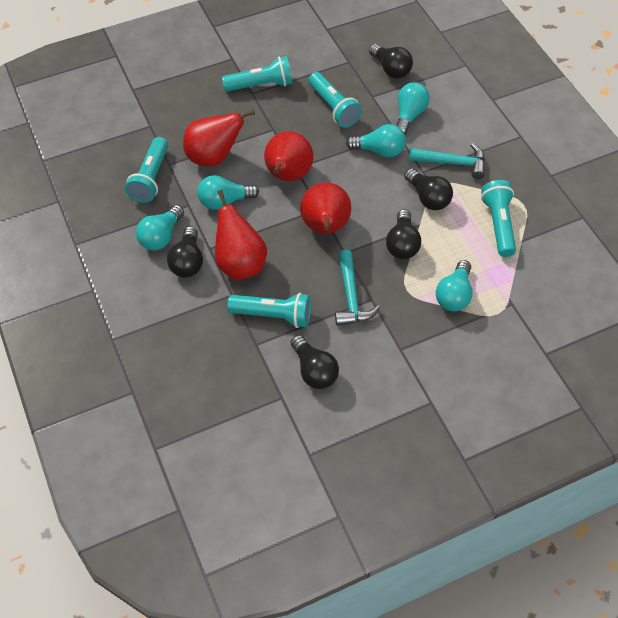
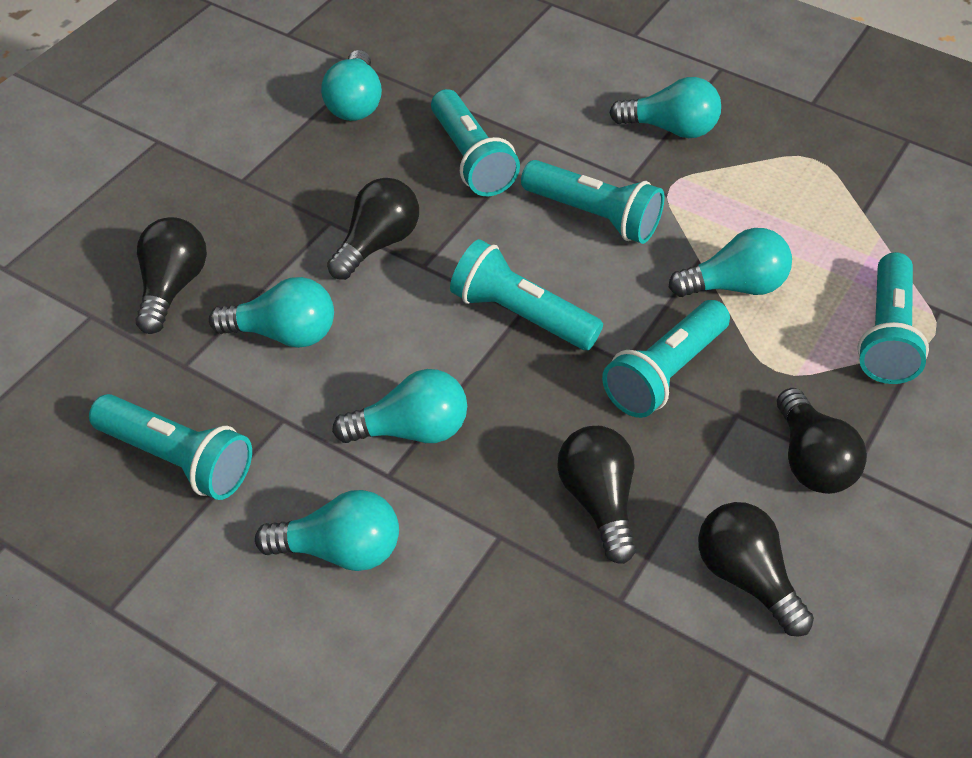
red pear: 4 -> 0
turquoise flashlight: 5 -> 6
turquoise hammer: 2 -> 0
turquoise light bulb: 5 -> 6

